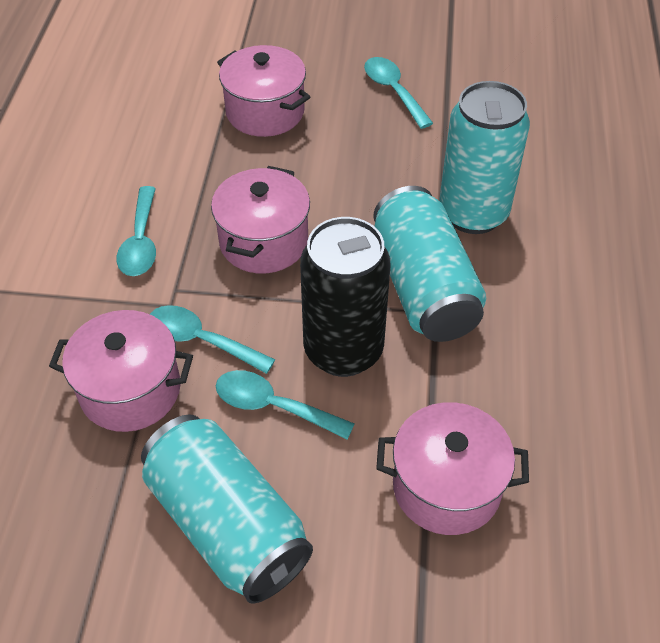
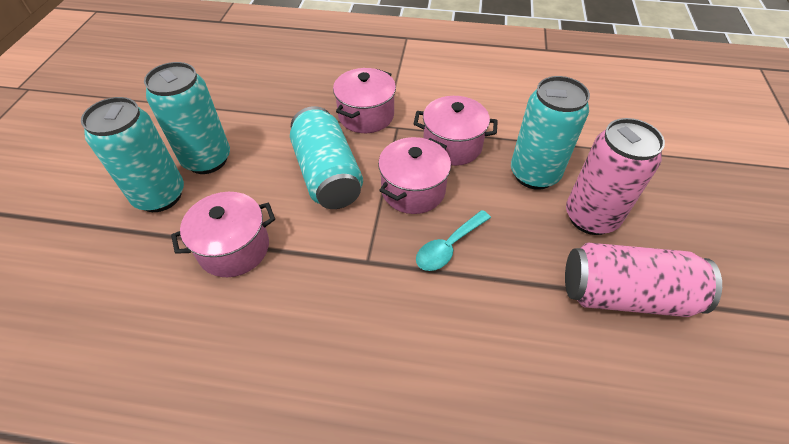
black can: 1 -> 0
pink can: 0 -> 2
turquoise can: 3 -> 4
turquoise spoon: 4 -> 1

